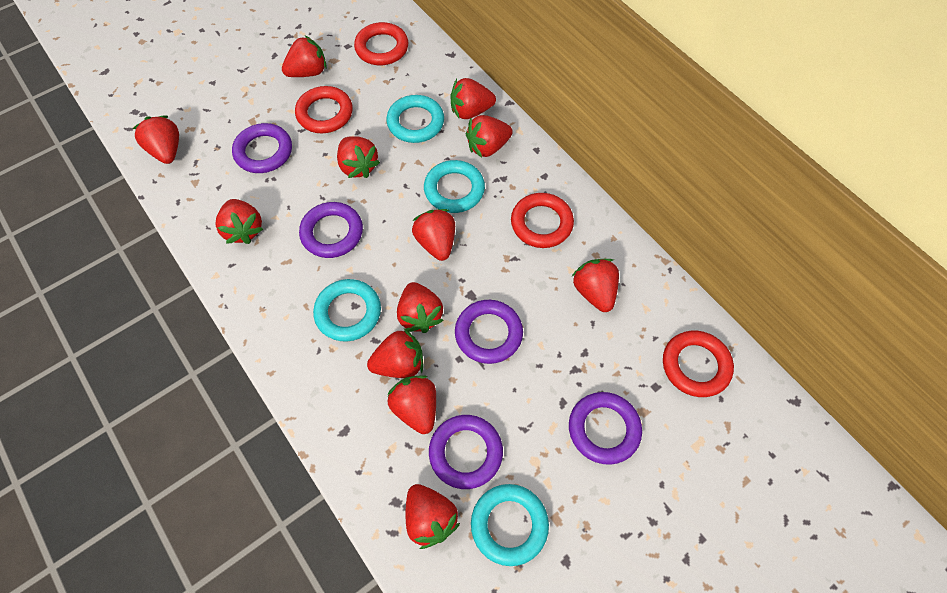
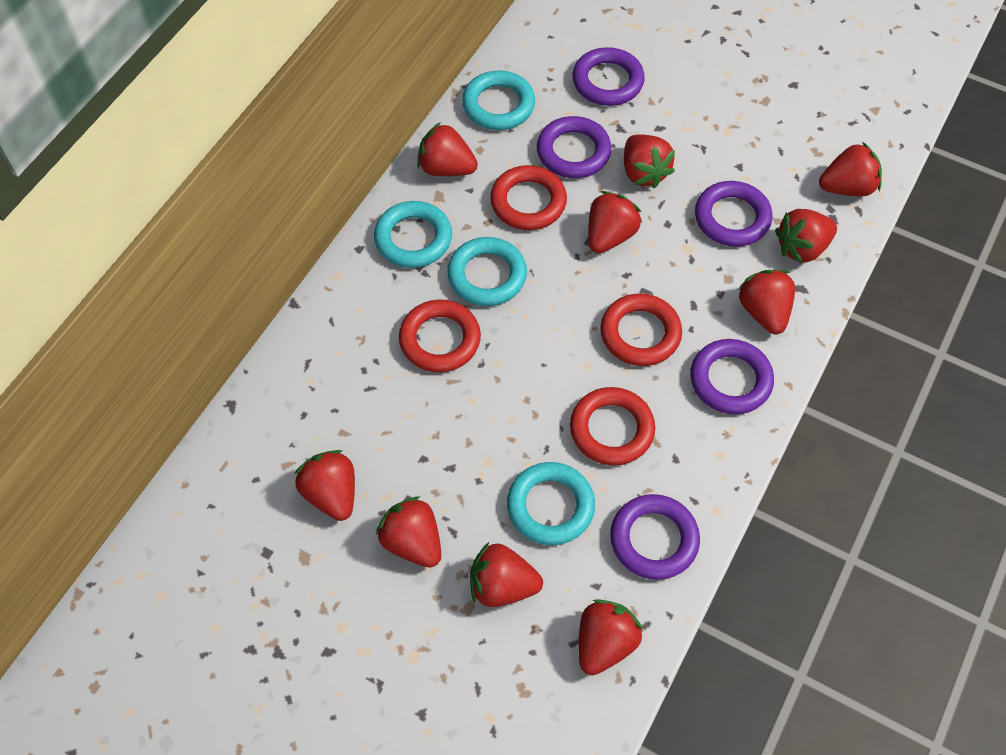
red strawberry: 12 -> 10

